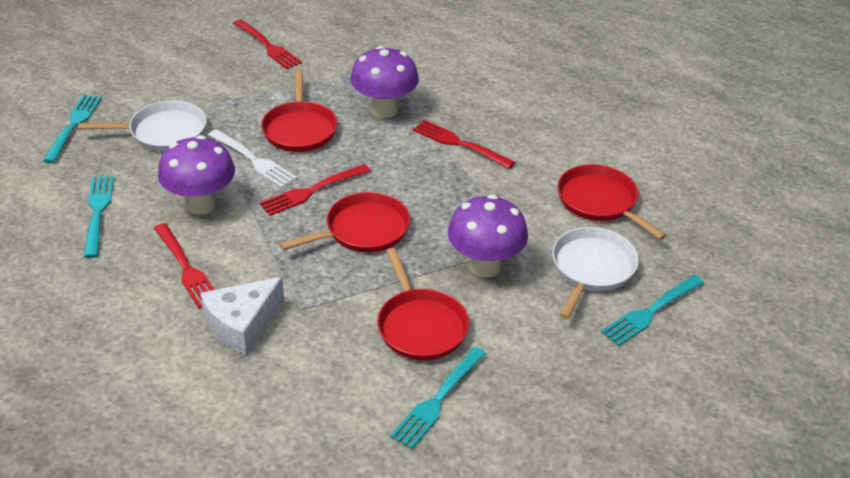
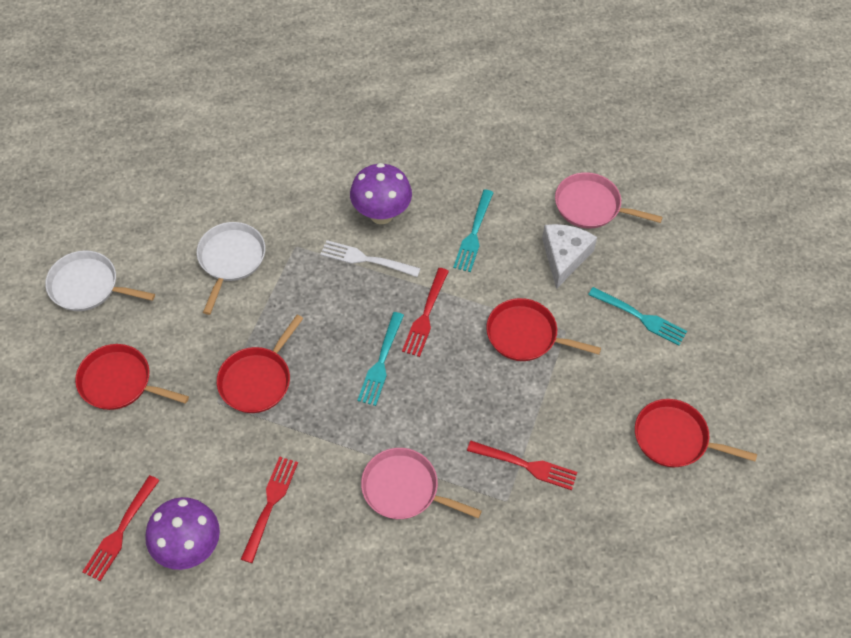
pink pan: 0 -> 2
purple mushroom: 3 -> 2
turquoise fork: 4 -> 3

